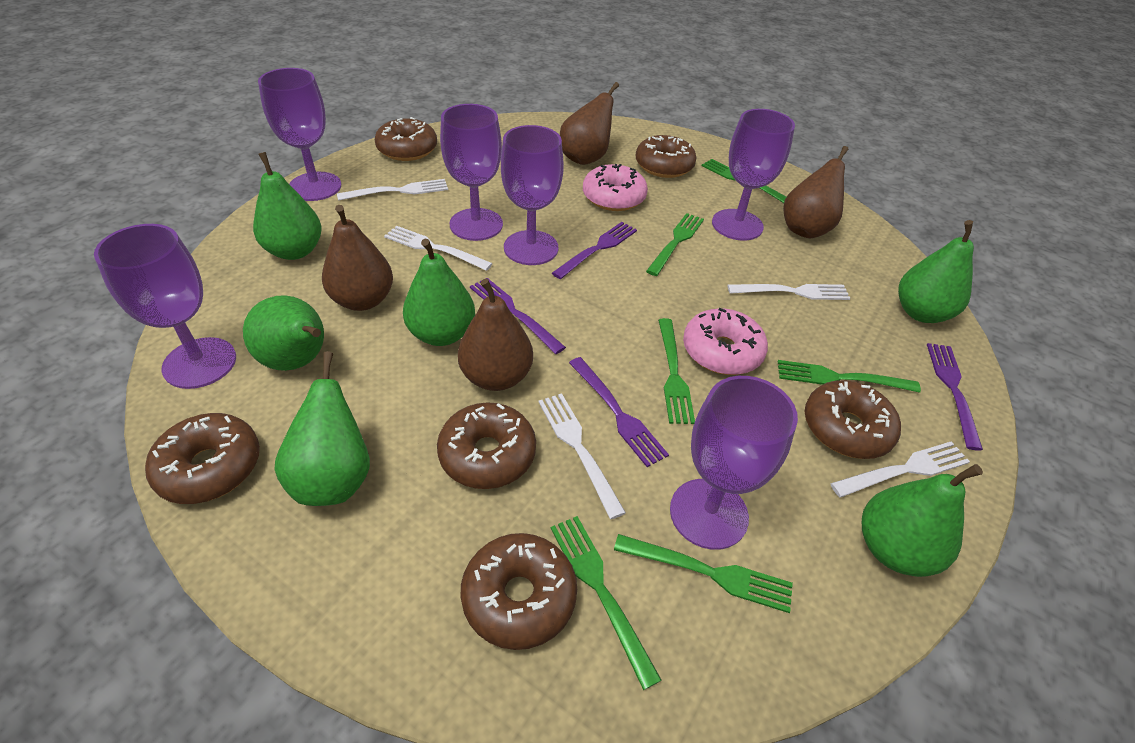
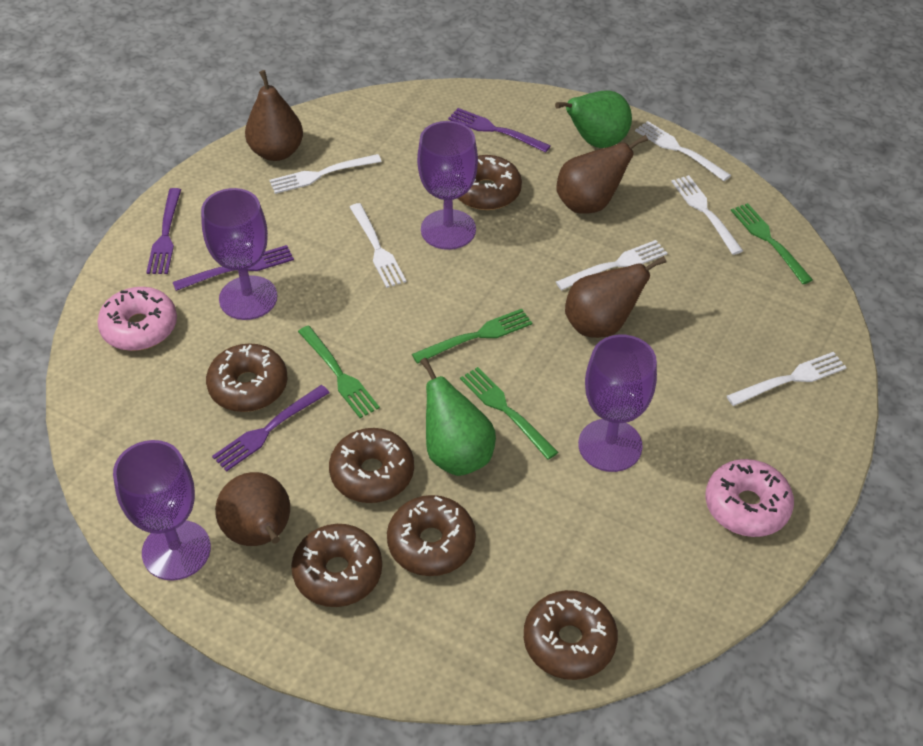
green fork: 6 -> 4
green pear: 6 -> 2
purple goblet: 6 -> 4
white fork: 5 -> 6

